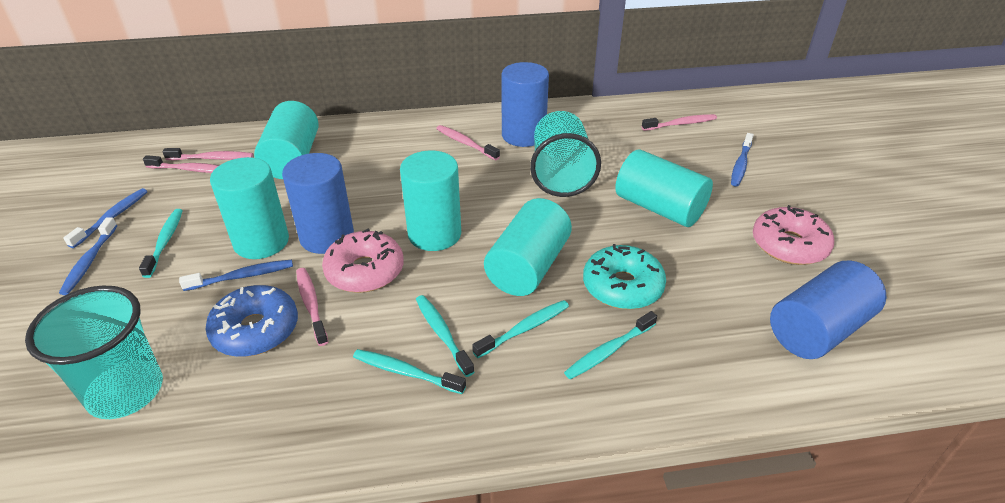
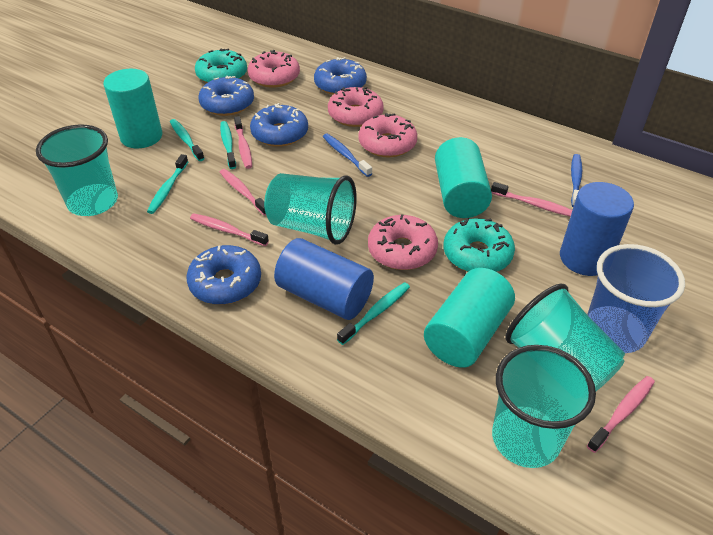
blue cup: 0 -> 1
blue cylinder: 3 -> 2
blue donut: 1 -> 4
blue toothbrush: 4 -> 2
pink donut: 2 -> 4
turquoise cup: 2 -> 4
turquoise cylinder: 5 -> 3
turquoise donut: 1 -> 2
turquoise toothbrush: 5 -> 4

